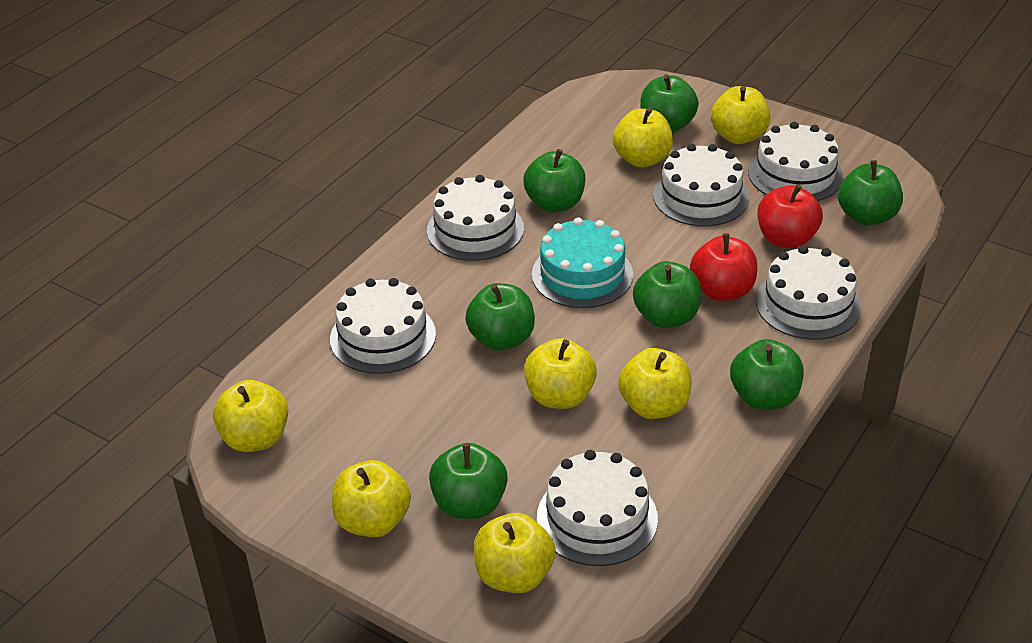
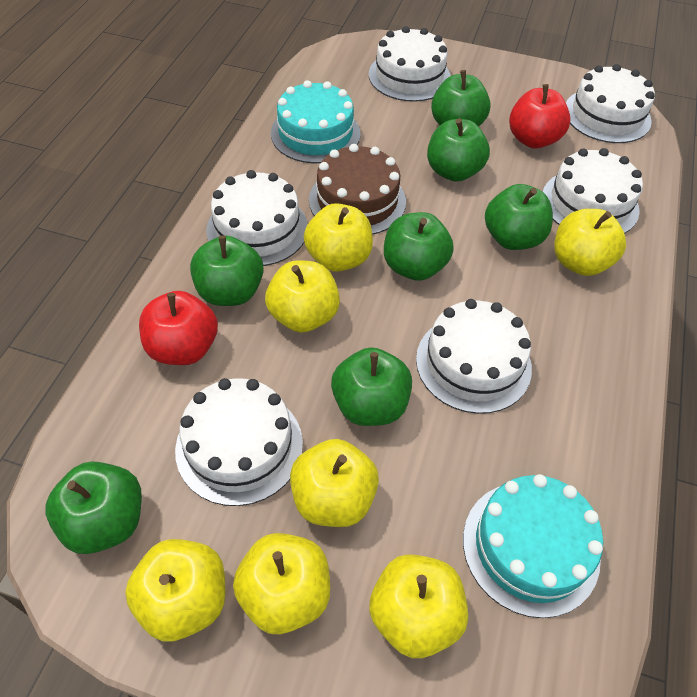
brown cake: 0 -> 1
turquoise cake: 1 -> 2

